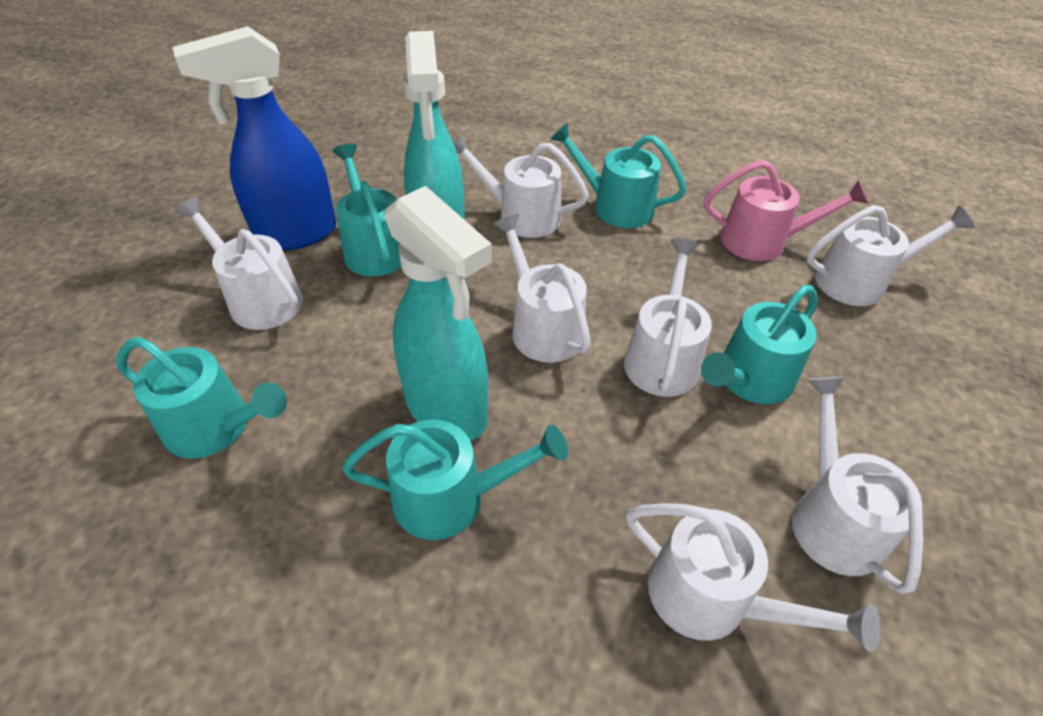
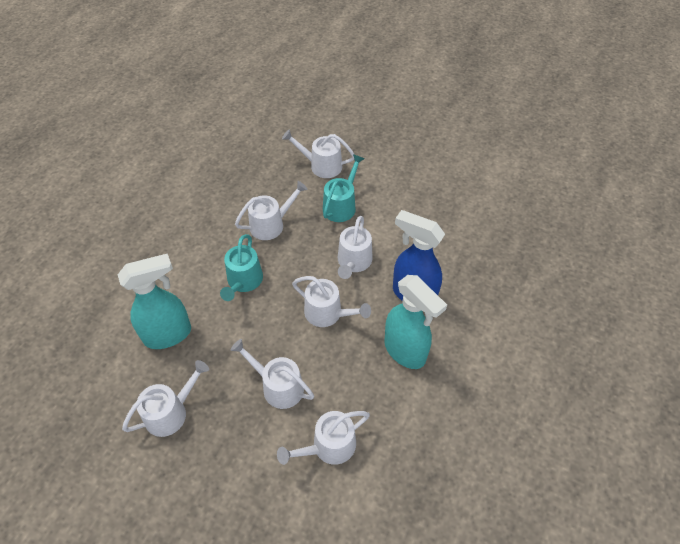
pink watering can: 1 -> 0
turquoise watering can: 5 -> 2

